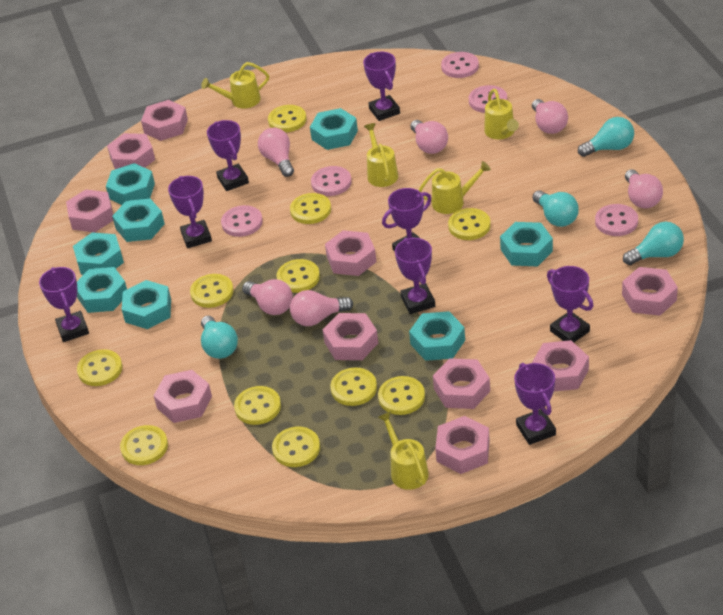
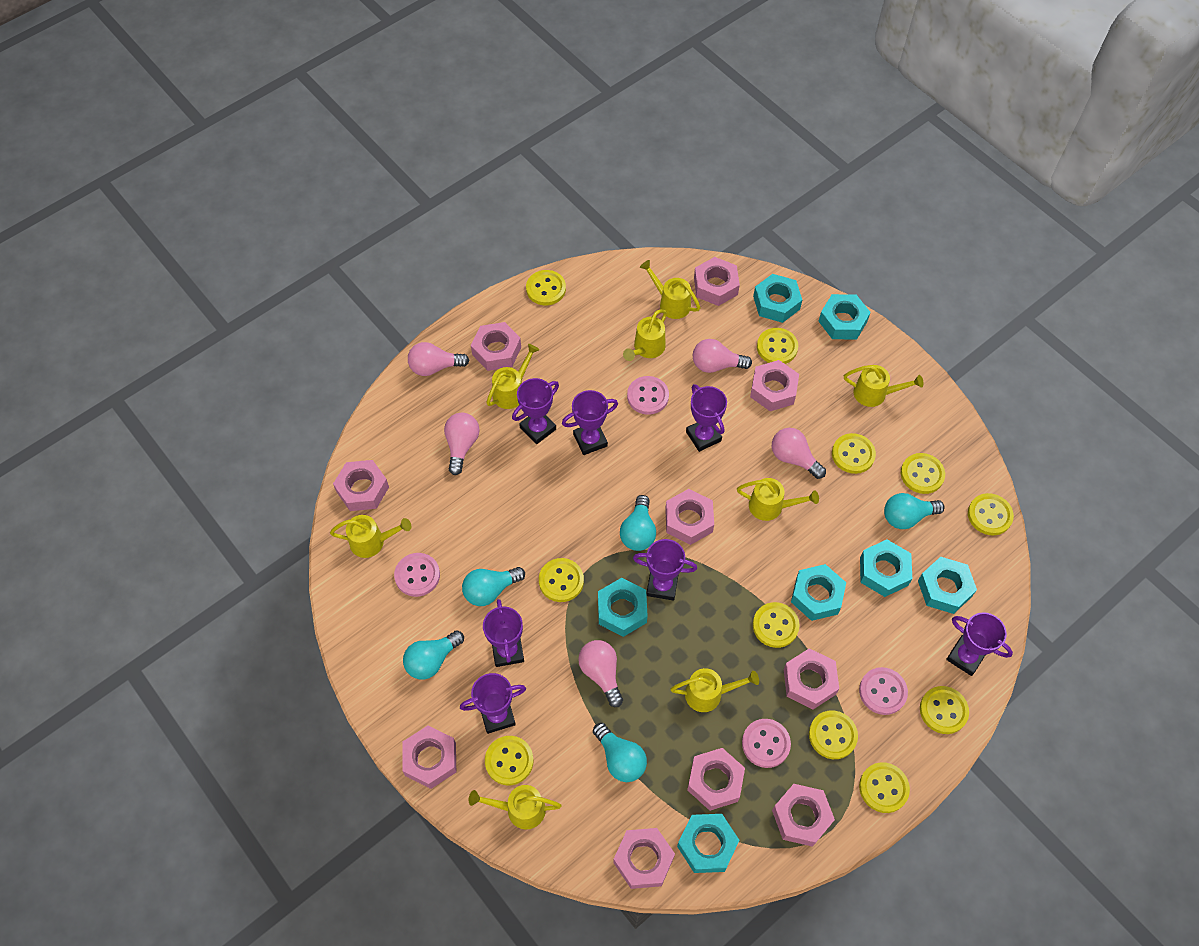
pink button: 5 -> 4
pink light bulb: 6 -> 5
purple trophy: 8 -> 7
turquoise light bulb: 4 -> 5
turquoise nut: 8 -> 7
yellow watering can: 5 -> 8

